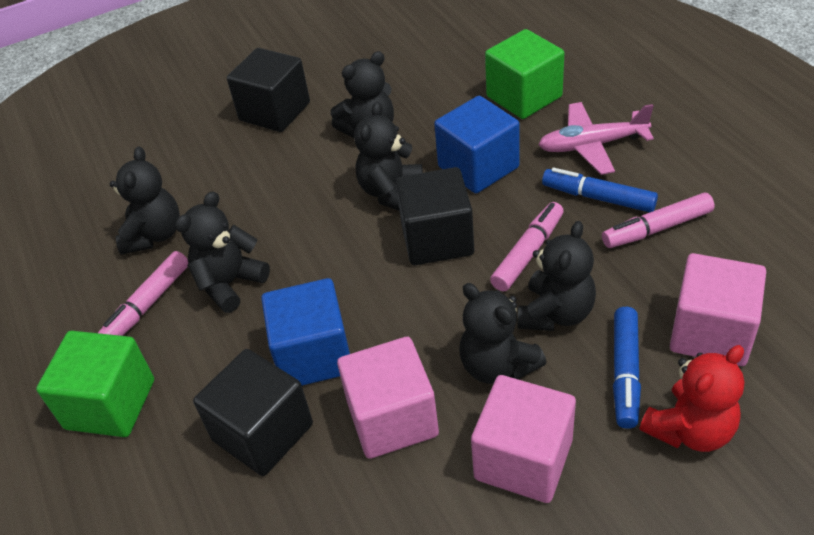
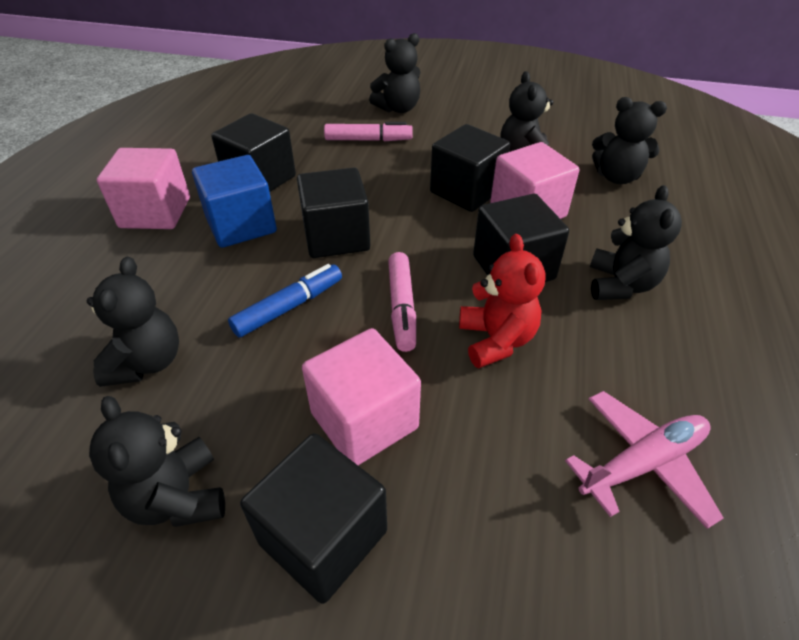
black cube: 3 -> 5
blue cube: 2 -> 1
blue marker: 2 -> 1
green cube: 2 -> 0
pink marker: 3 -> 2

